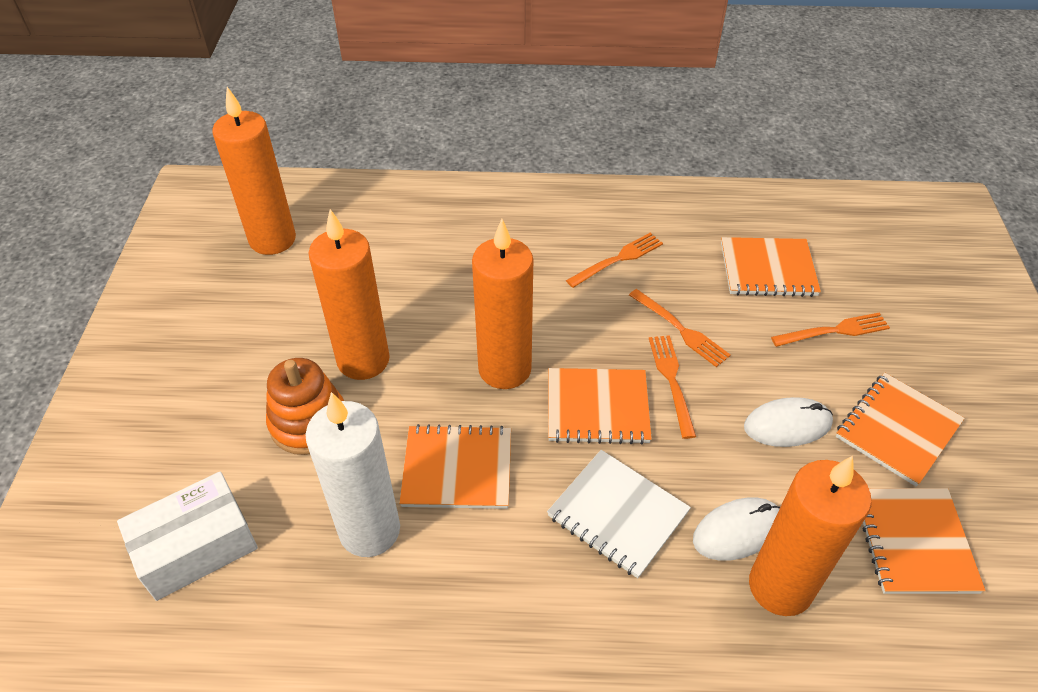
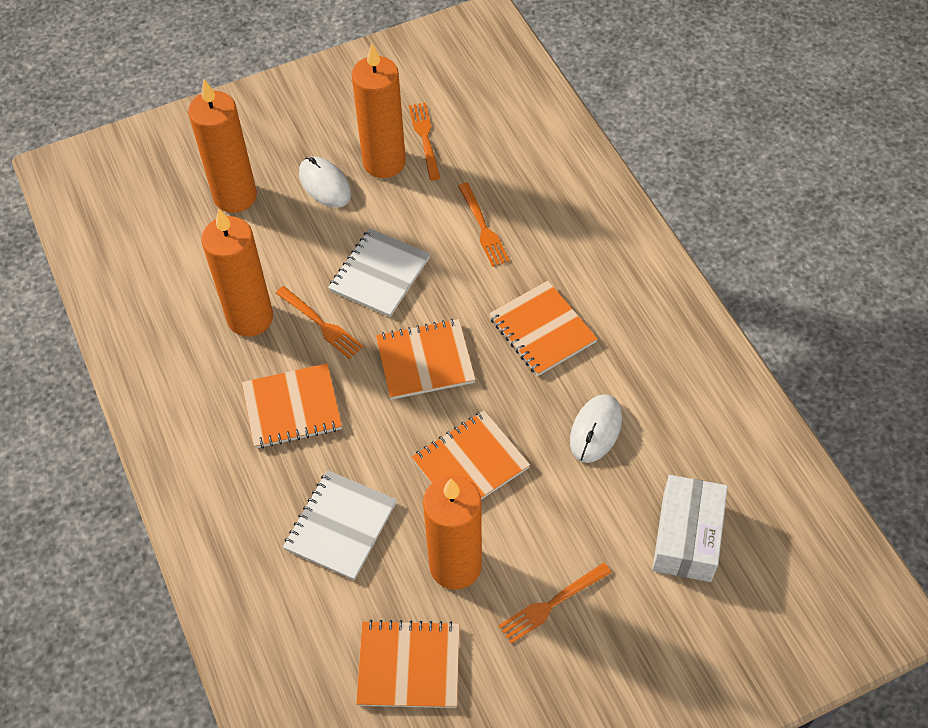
orange stacking toy: 1 -> 0
white candle: 1 -> 0
white notebook: 1 -> 2

